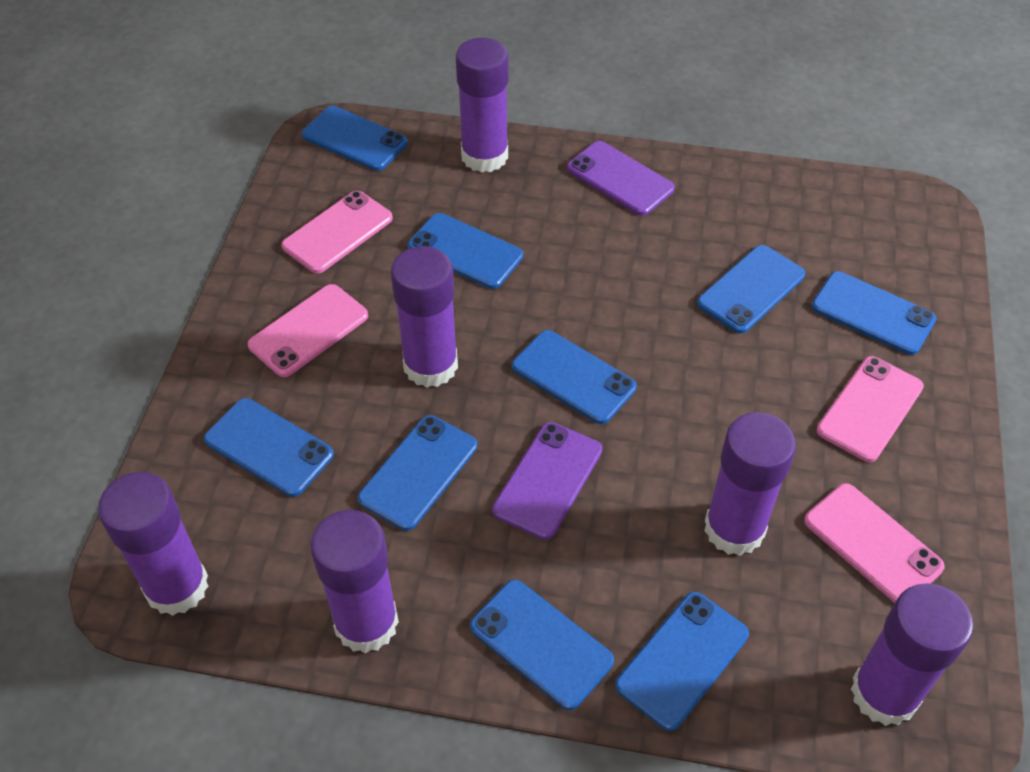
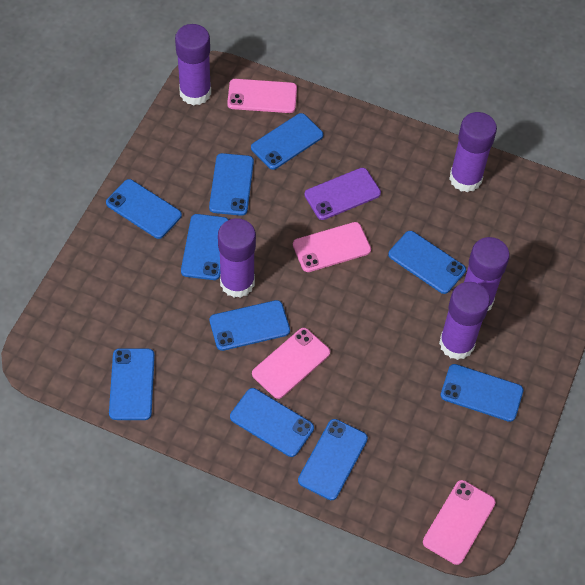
blue phone: 9 -> 10
purple glue stick: 6 -> 5
purple phone: 2 -> 1

